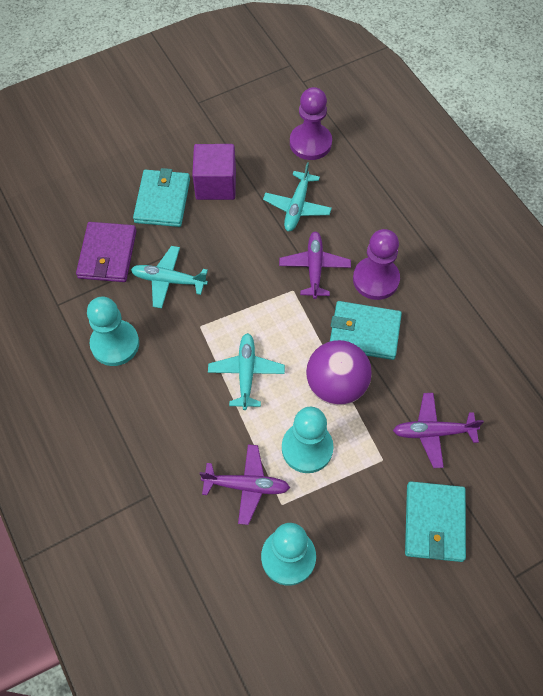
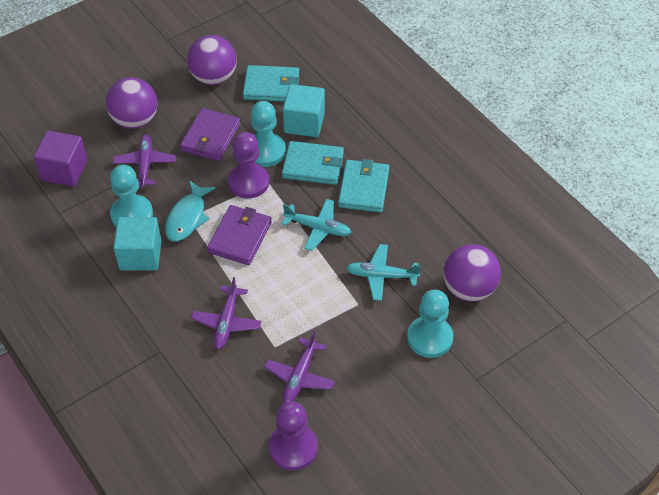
purple ball: 1 -> 3
purple wallet: 1 -> 2
turquoise cube: 0 -> 2
turquoise fish: 0 -> 1
turquoise plane: 3 -> 2

